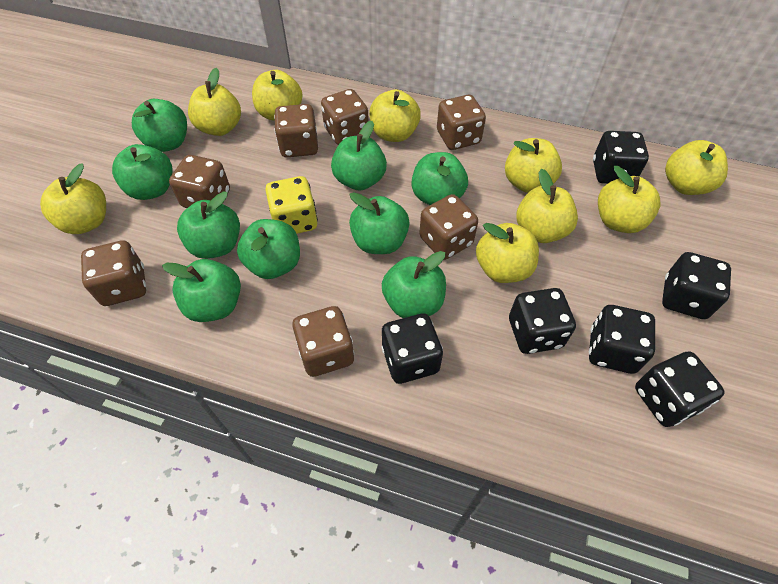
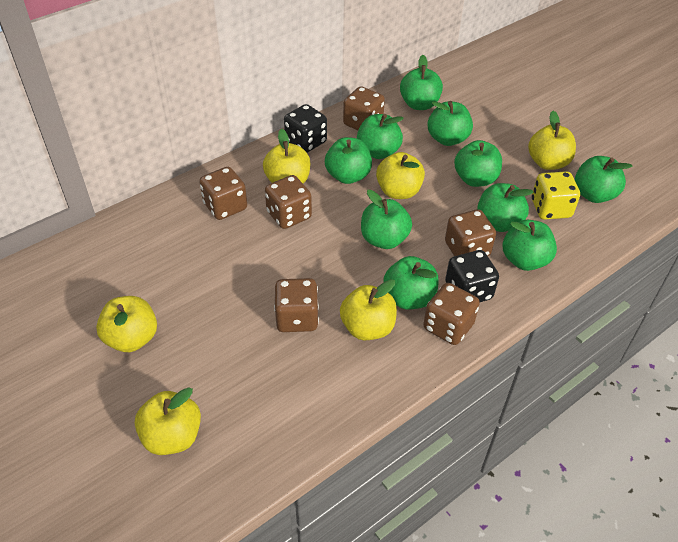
black dice: 6 -> 2
brown dice: 7 -> 6
green apple: 9 -> 10
yellow apple: 9 -> 6

